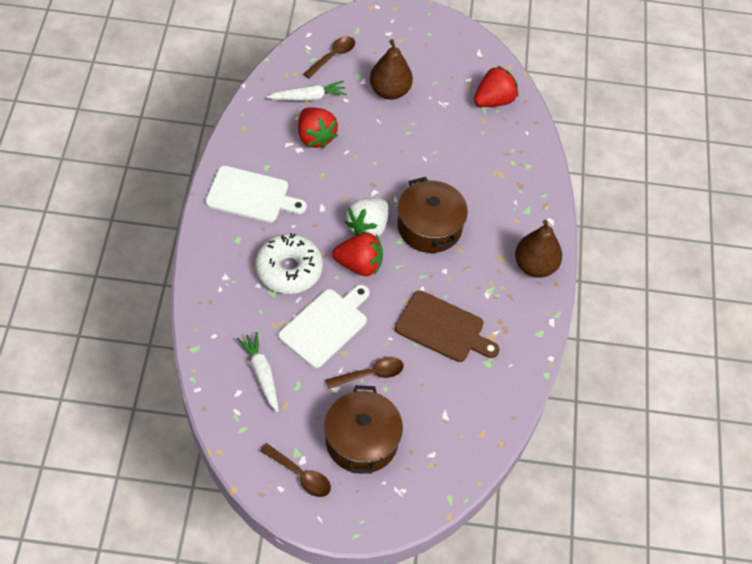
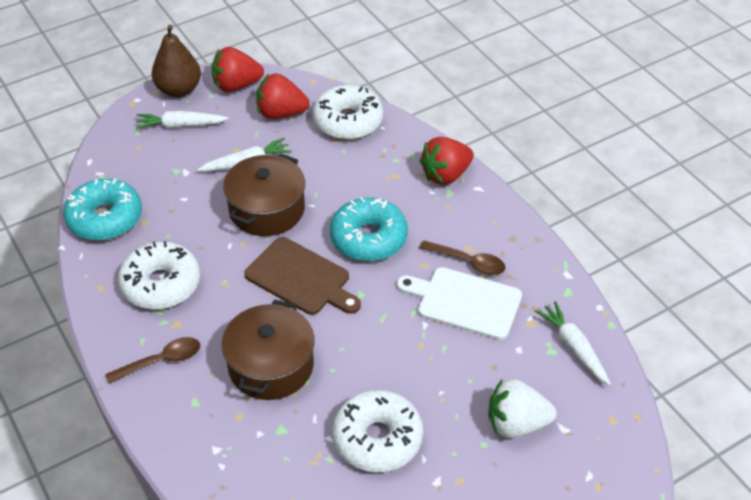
brown pear: 2 -> 1
brown spoon: 3 -> 2
turquoise donut: 0 -> 2
white carrot: 2 -> 3
white cutting board: 2 -> 1
white donut: 1 -> 3

